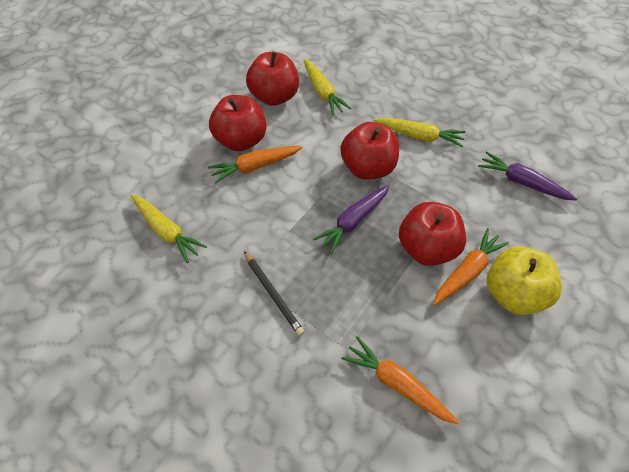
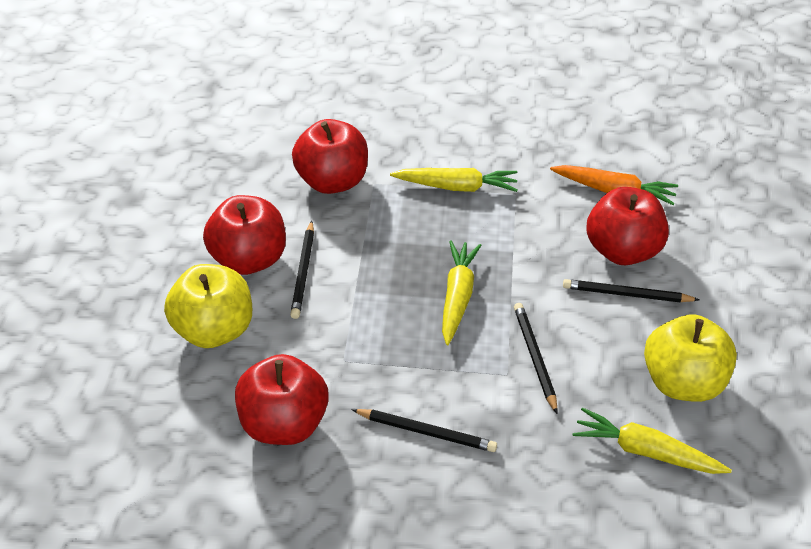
black pencil: 1 -> 4
orange carrot: 3 -> 1
purple carrot: 2 -> 0
yellow apple: 1 -> 2

